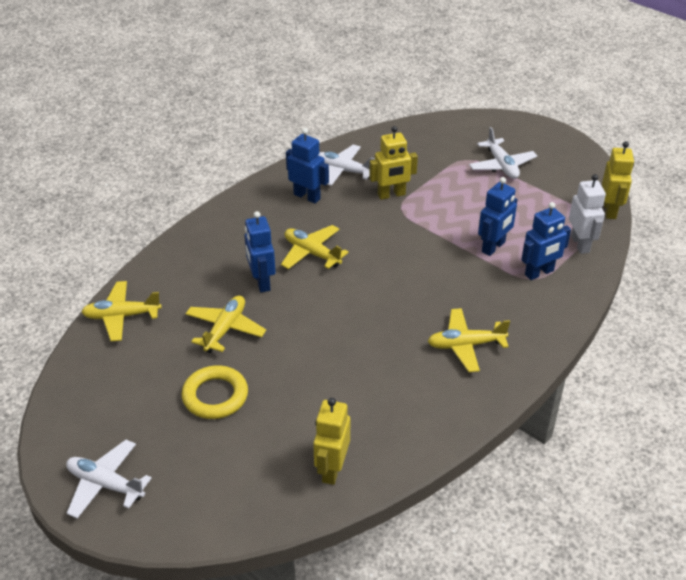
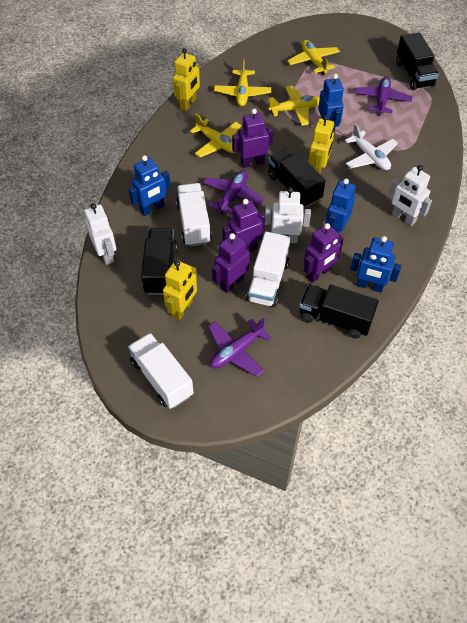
black truck: 0 -> 4
purple plane: 0 -> 3
purple robot: 0 -> 4
white plane: 3 -> 1
white robot: 1 -> 3
white truck: 0 -> 3
yellow ring: 1 -> 0

